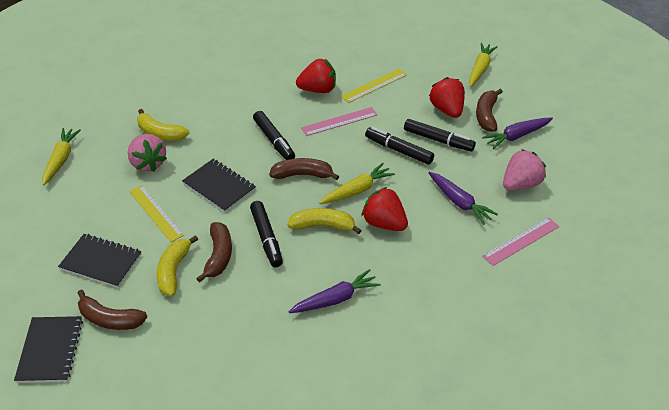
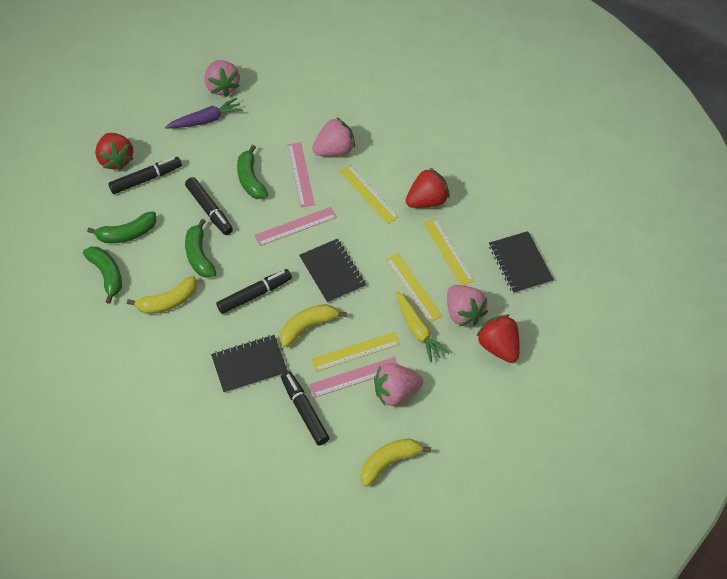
brown banana: 4 -> 0
green banana: 0 -> 4
pink ruler: 2 -> 3
pink strawberry: 2 -> 4
purple carrot: 3 -> 1
yellow carrot: 3 -> 1
yellow ruler: 2 -> 4

